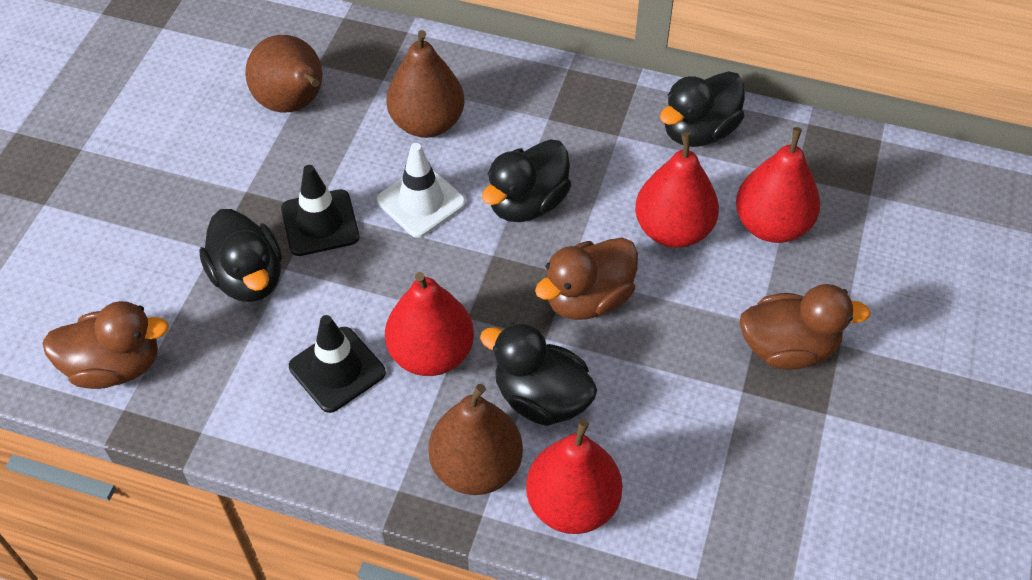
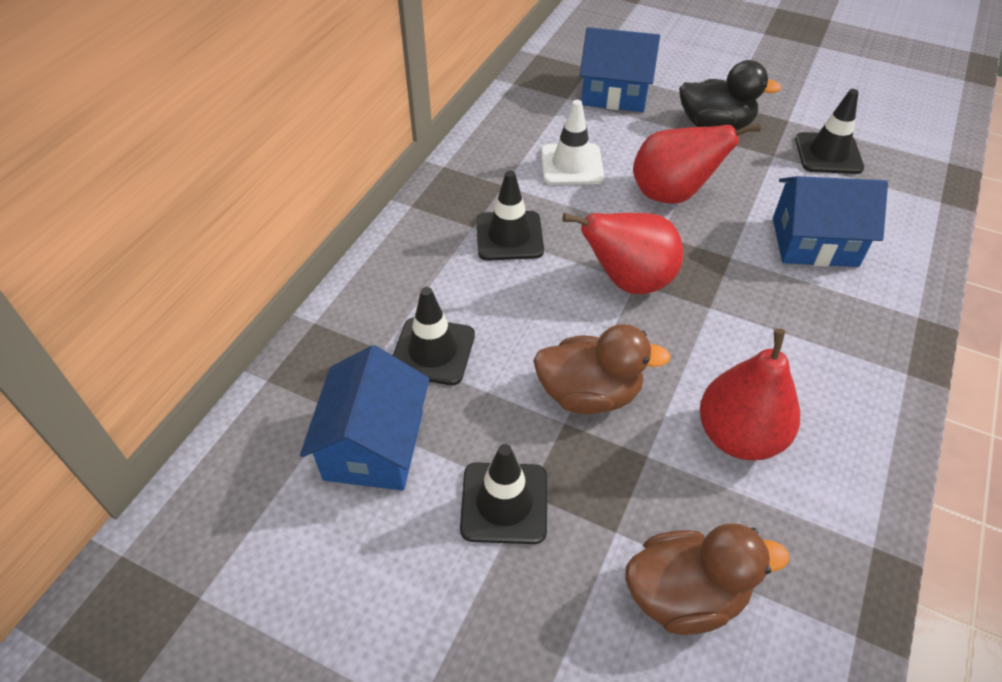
black duck: 4 -> 1
black traffic cone: 2 -> 4
blue house: 0 -> 3
brown duck: 3 -> 2
brown pear: 3 -> 0
red pear: 4 -> 3

